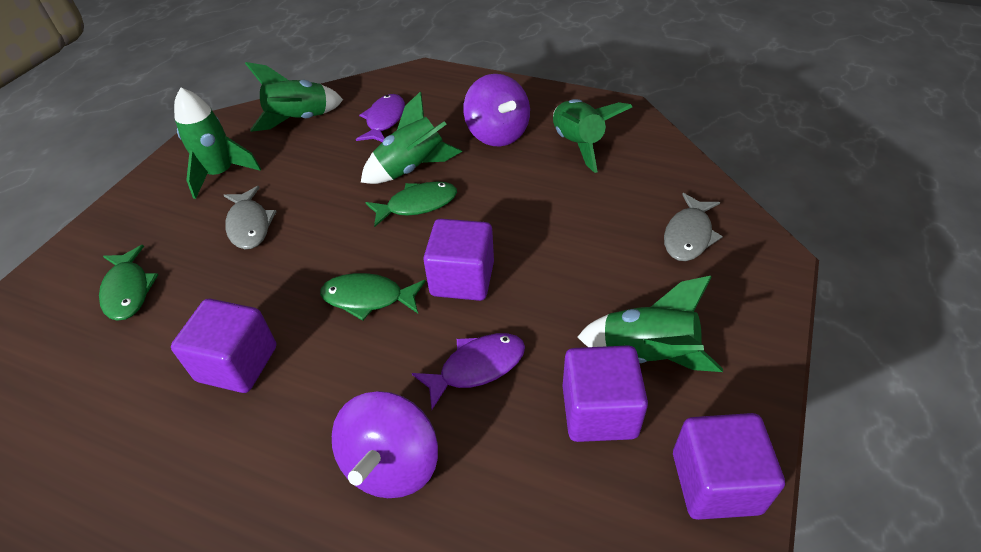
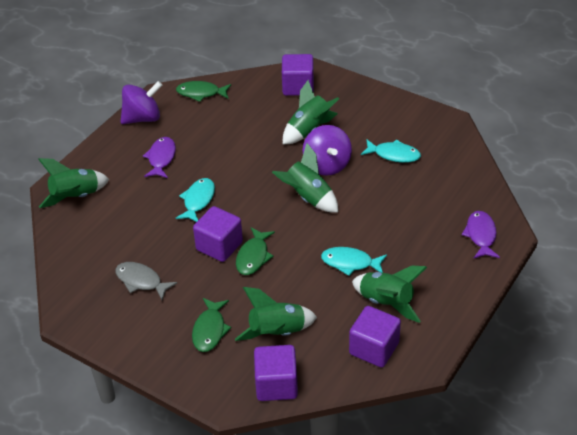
grey fish: 2 -> 1
turquoise fish: 0 -> 3

